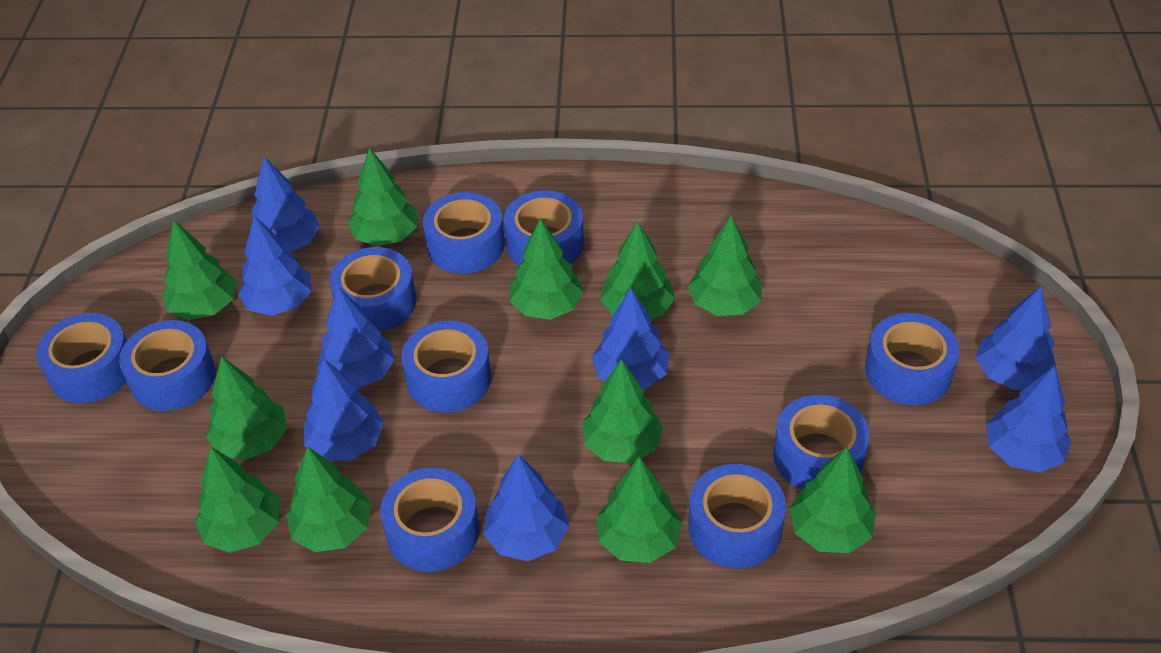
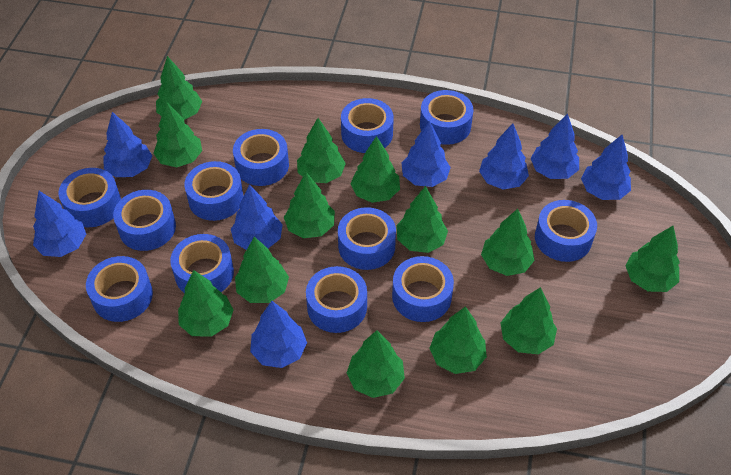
blue tape: 10 -> 12
green tree: 11 -> 13

